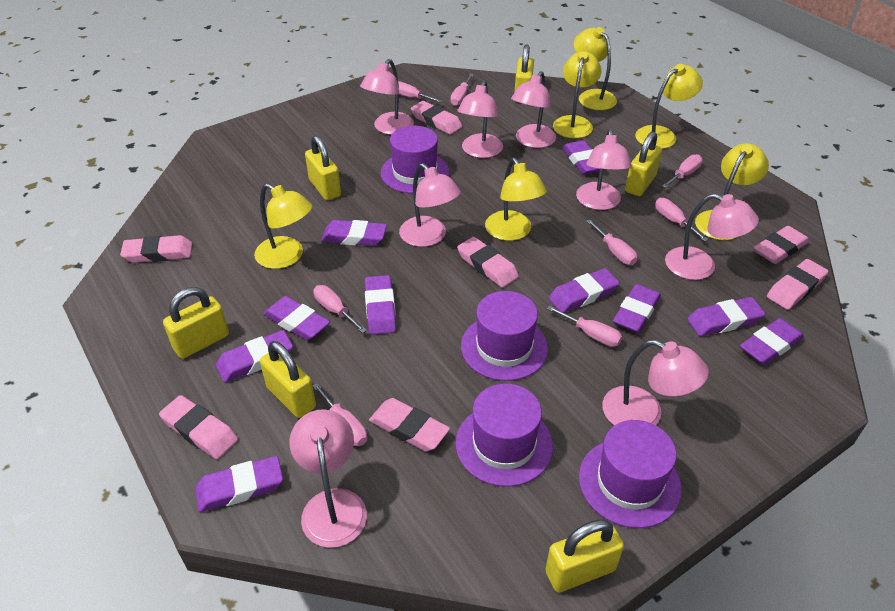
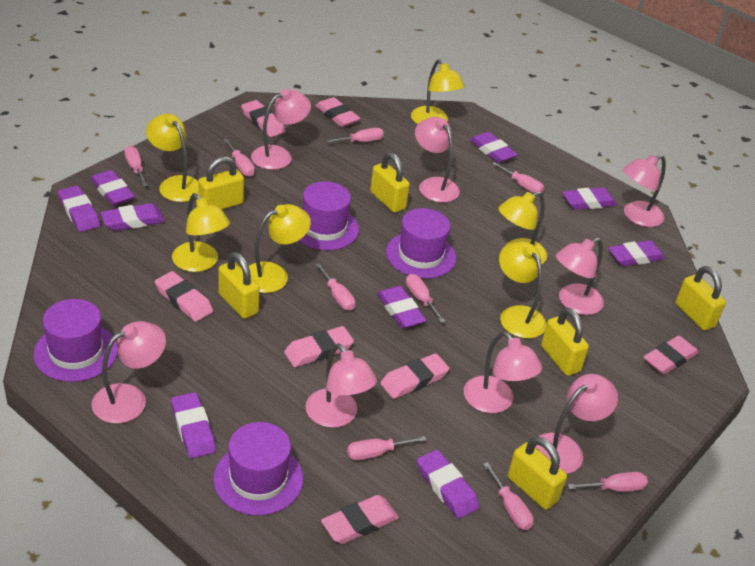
pink screwdriver: 8 -> 9
purple eraser: 10 -> 9

